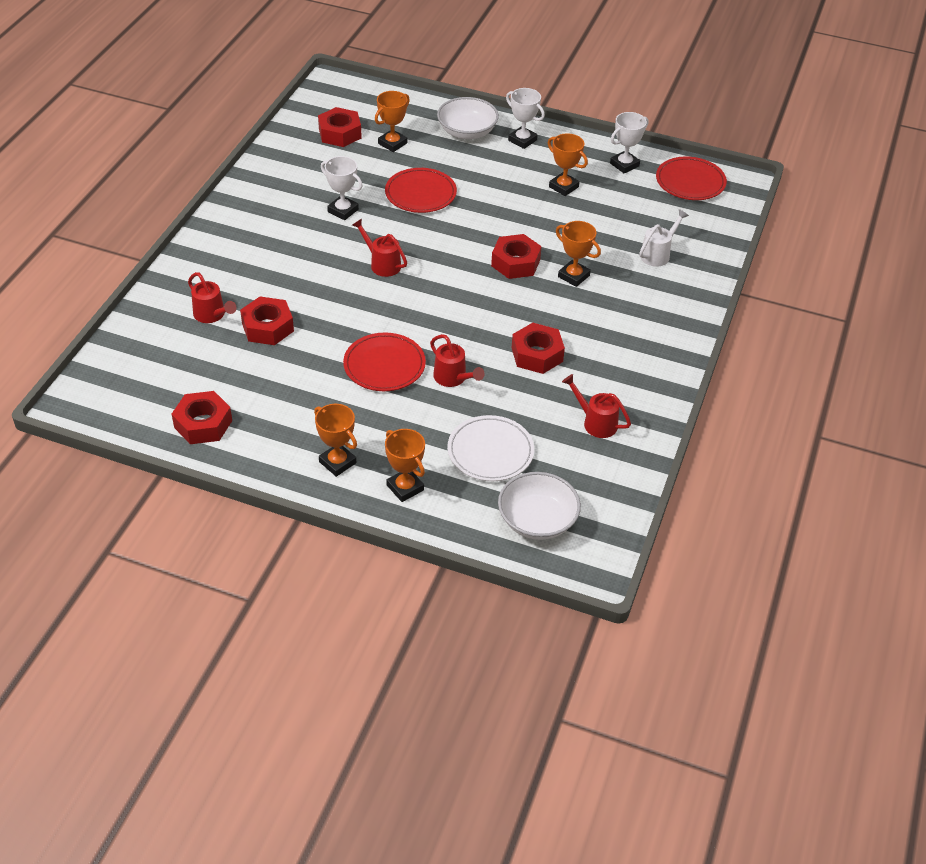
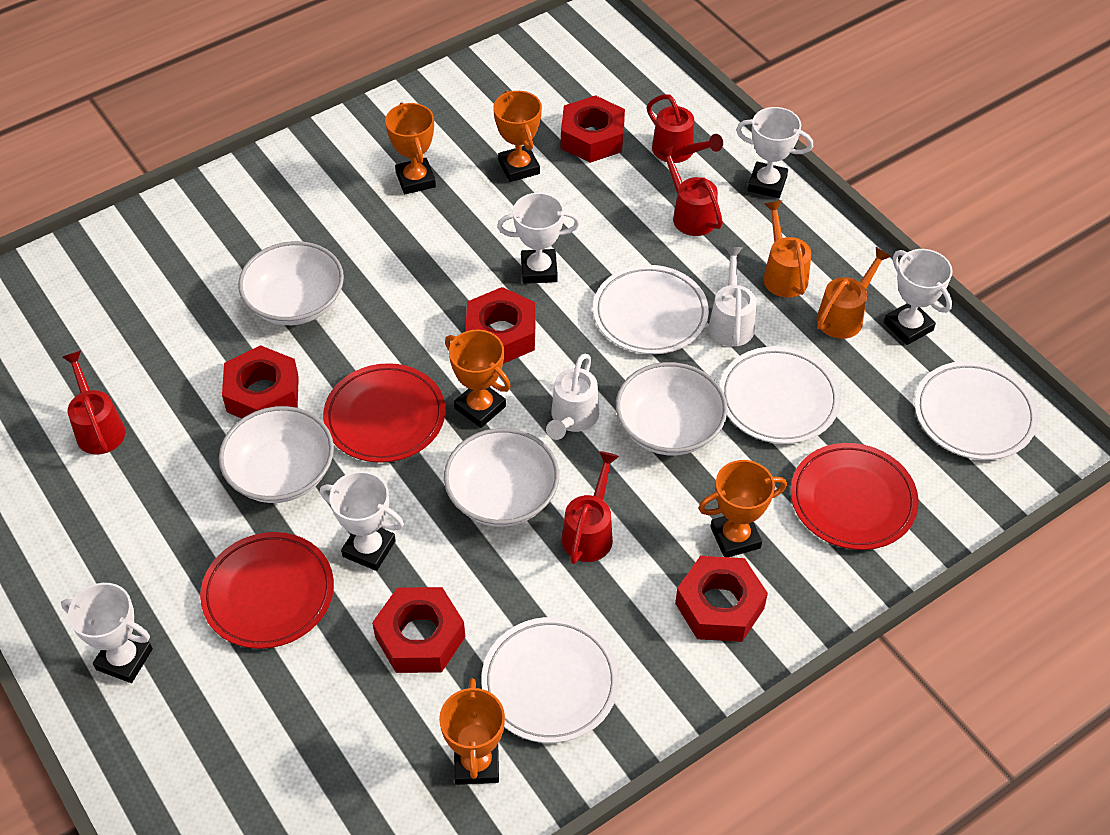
orange watering can: 0 -> 2
white bowl: 2 -> 4
white plate: 1 -> 4
white trophy: 3 -> 5
white watering can: 1 -> 2

